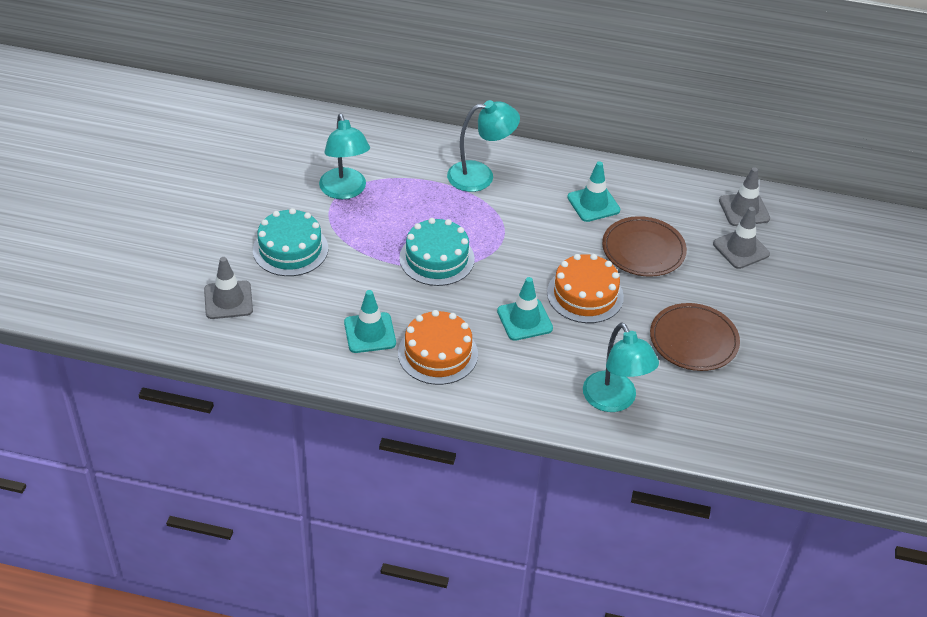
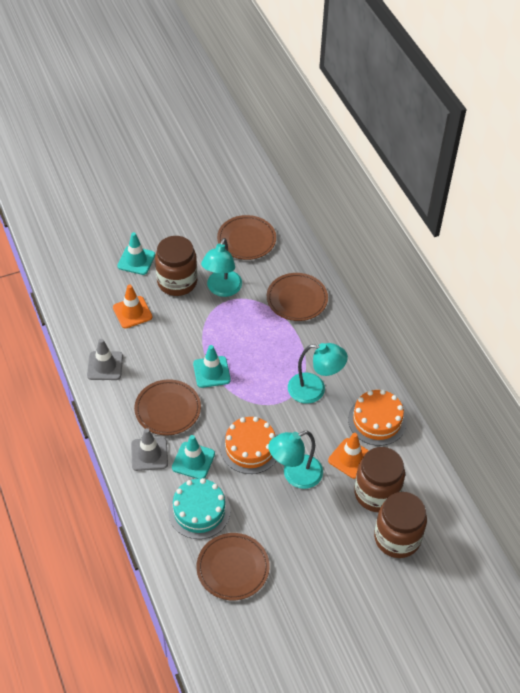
brown jar: 0 -> 3
brown plate: 2 -> 4
grey traffic cone: 3 -> 2
orange traffic cone: 0 -> 2
turquoise cake: 2 -> 1

